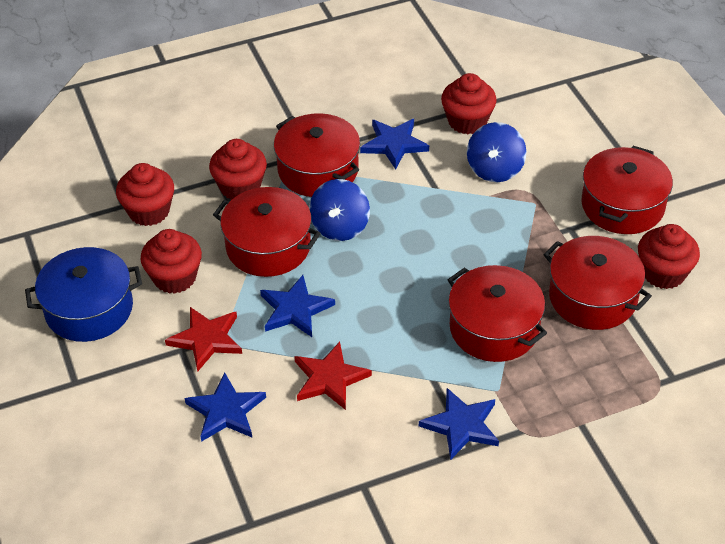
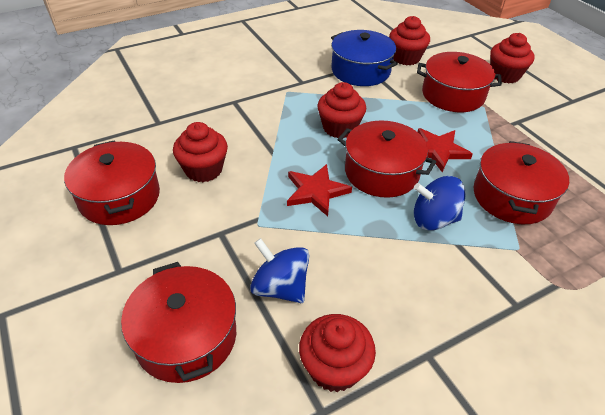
blue star: 4 -> 0

